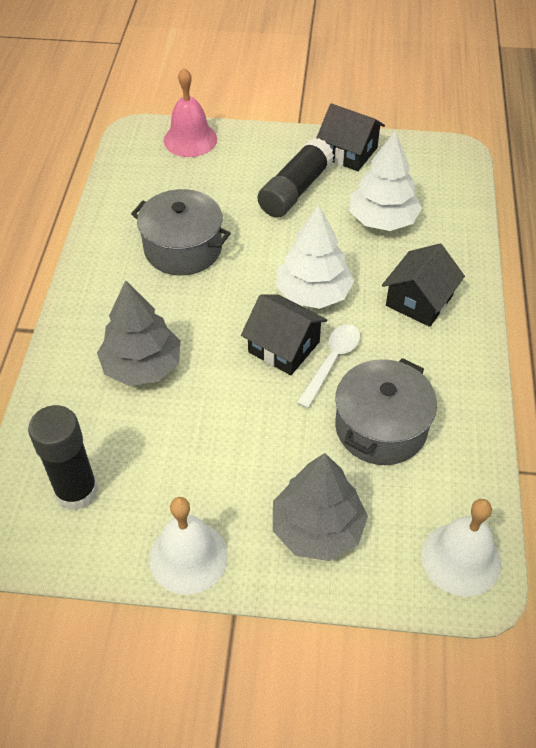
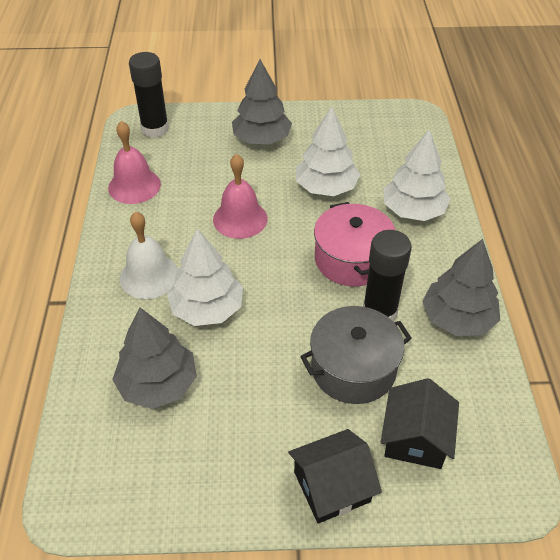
black house: 3 -> 2
grey pot: 2 -> 1
grey tree: 2 -> 3
pink bell: 1 -> 2
pink pot: 0 -> 1
white bell: 2 -> 1
white spoon: 1 -> 0
white tree: 2 -> 3

